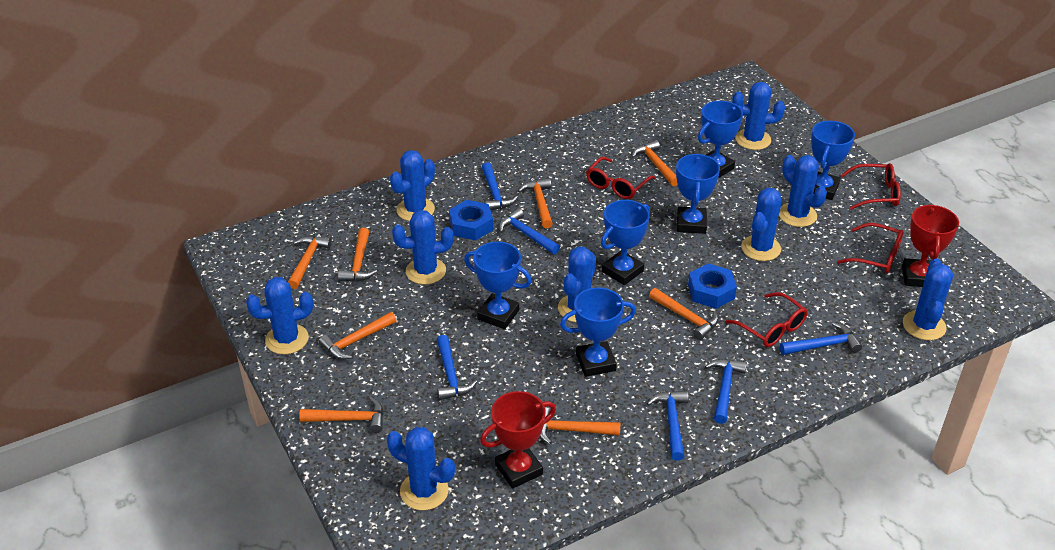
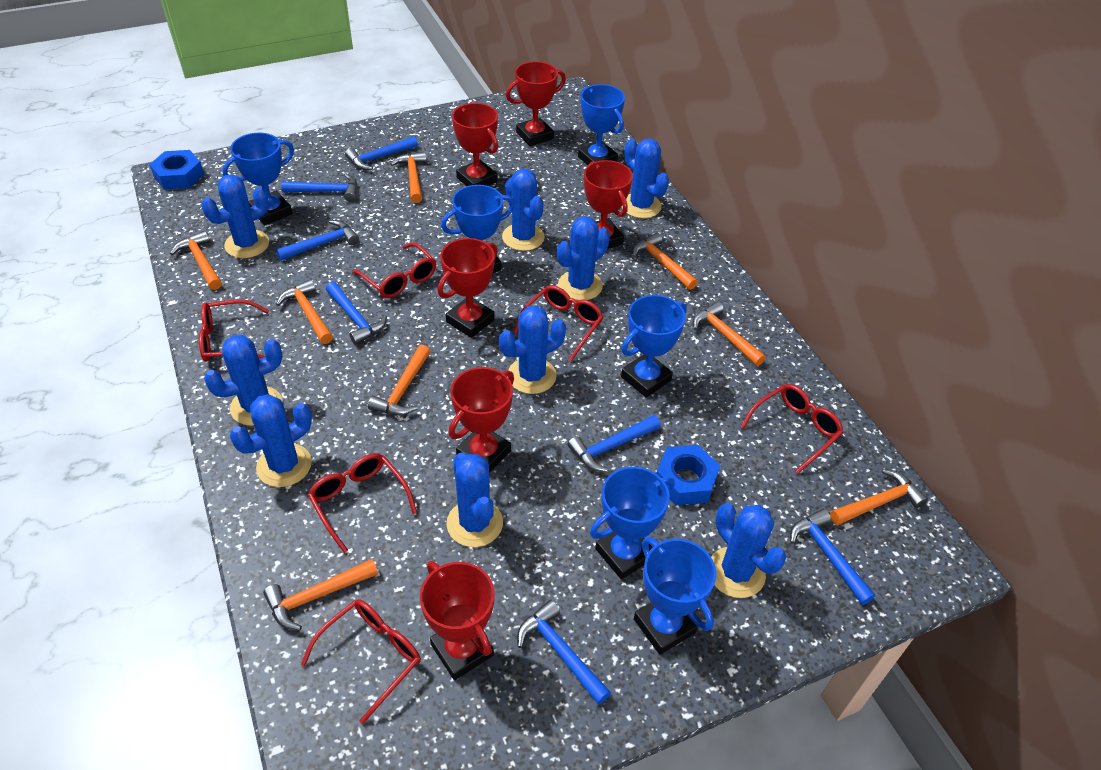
blue hammer: 6 -> 7
red glasses: 4 -> 6
red trophy: 2 -> 6

